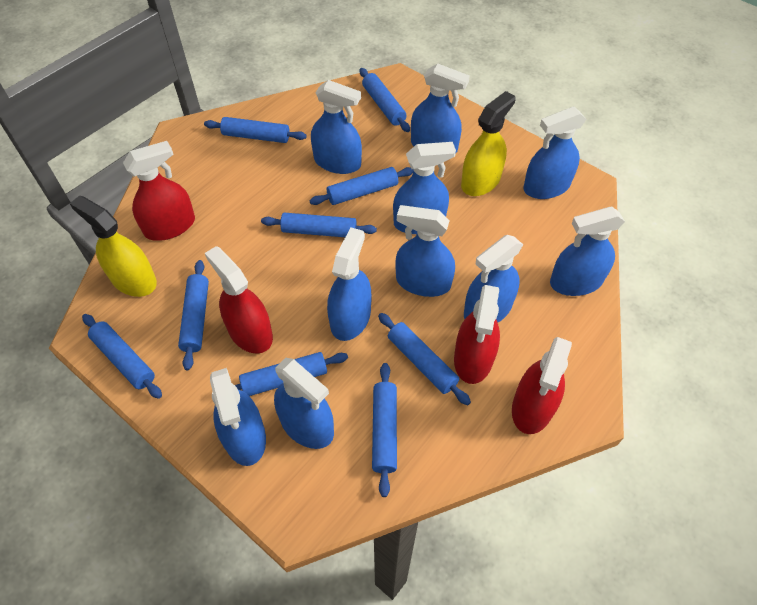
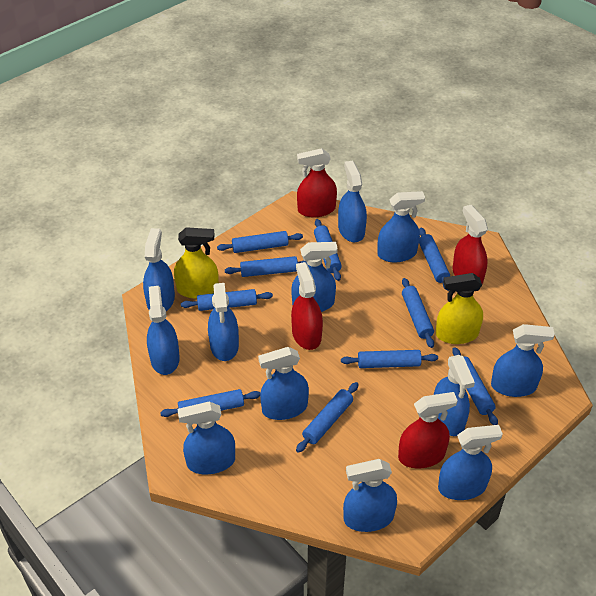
blue rolling pin: 9 -> 10
blue spray bottle: 10 -> 12

